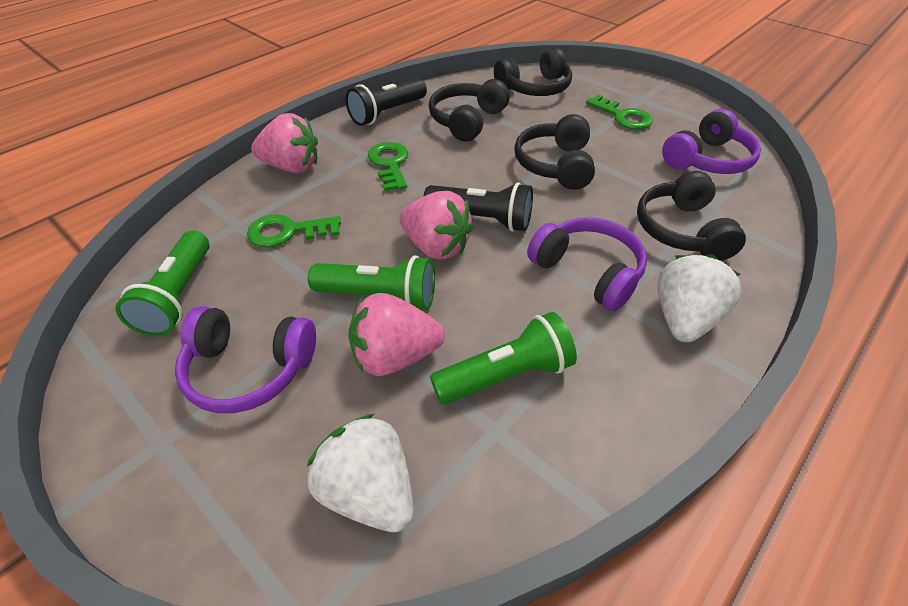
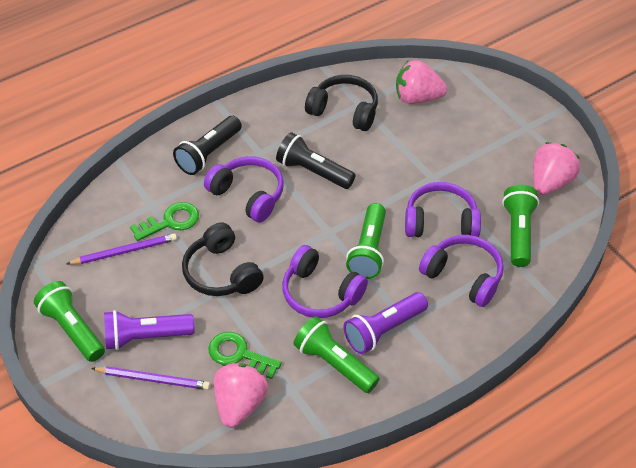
black headphones: 4 -> 2
green flashlight: 3 -> 4
green key: 3 -> 2
purple flashlight: 0 -> 2
purple headphones: 3 -> 4
purple pencil: 0 -> 2
white strawberry: 2 -> 0

